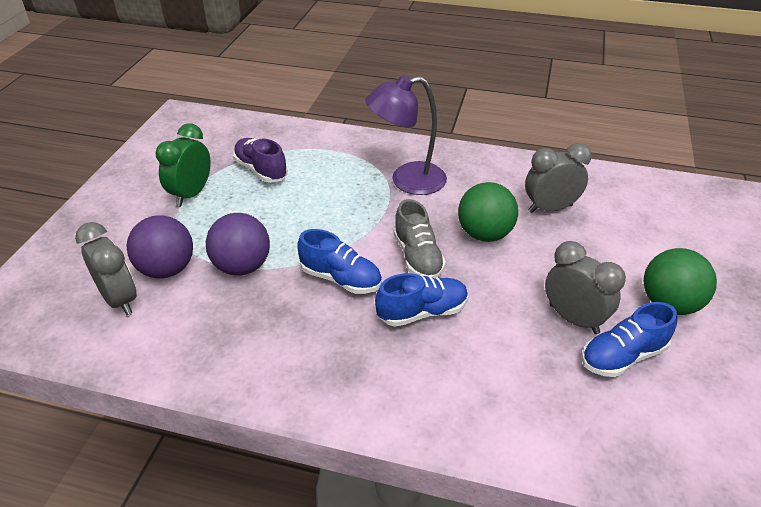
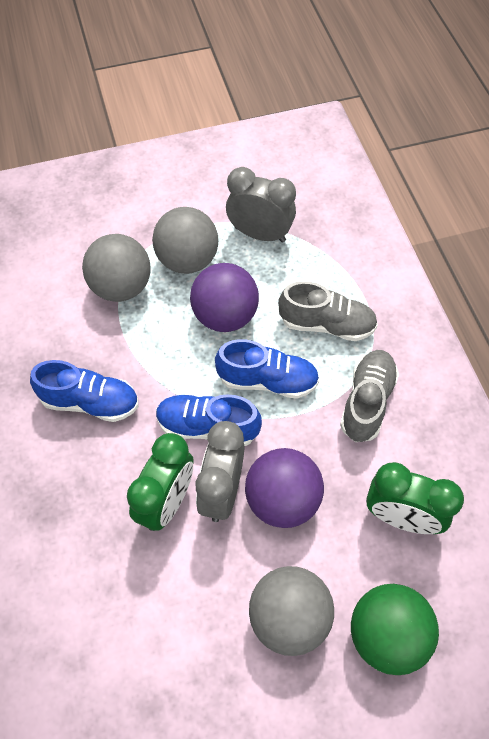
green ball: 2 -> 1
green clock: 1 -> 2
grey ball: 0 -> 3
grey clock: 3 -> 2
grey shoe: 1 -> 2
purple lamp: 1 -> 0
purple shoe: 1 -> 0

